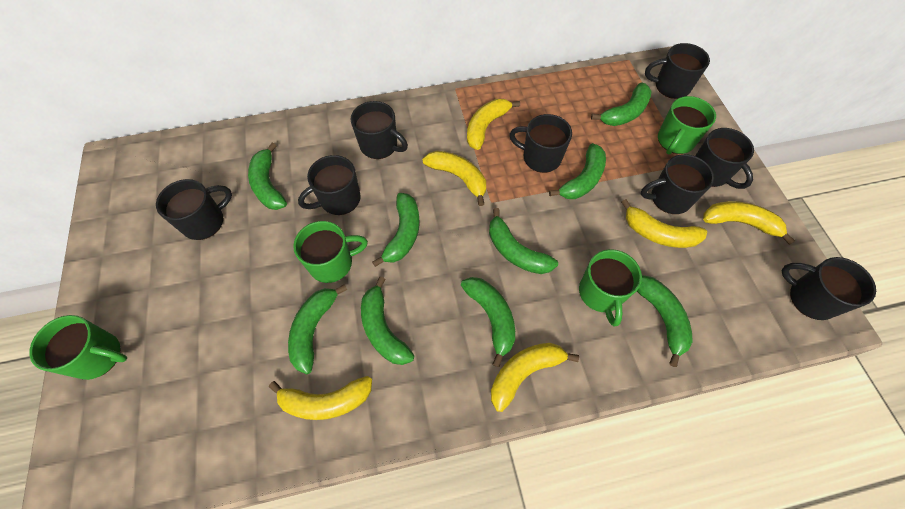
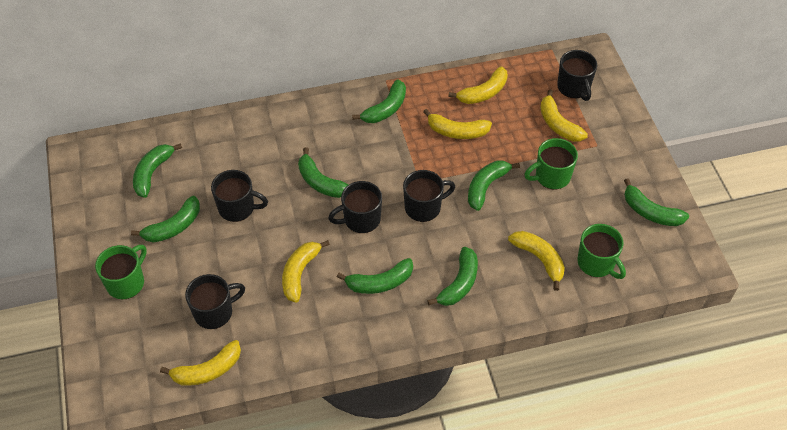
black mug: 8 -> 5
green banana: 9 -> 8
green mug: 4 -> 3

